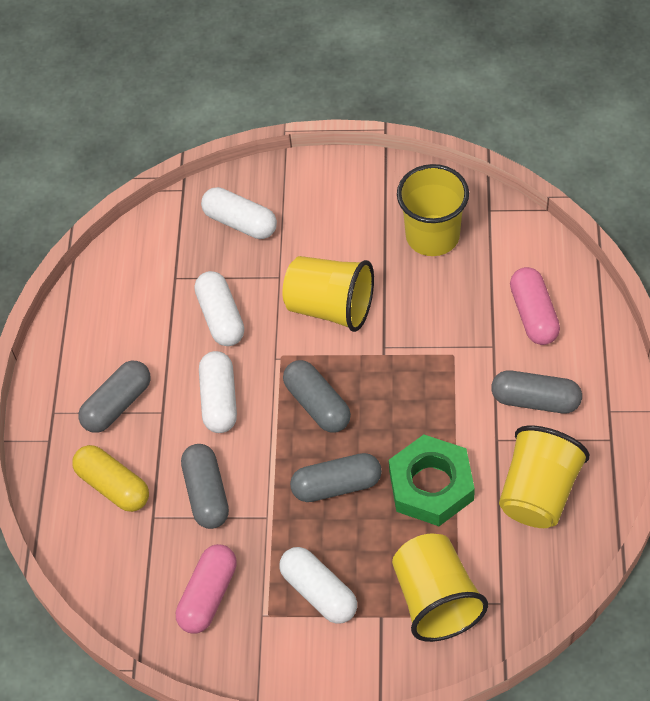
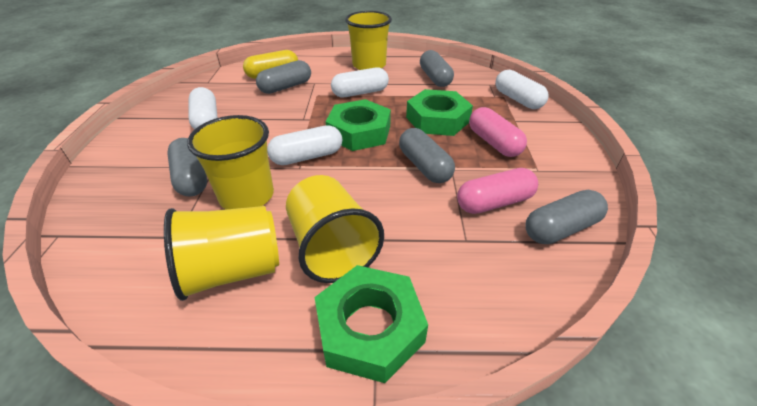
green nut: 1 -> 3

